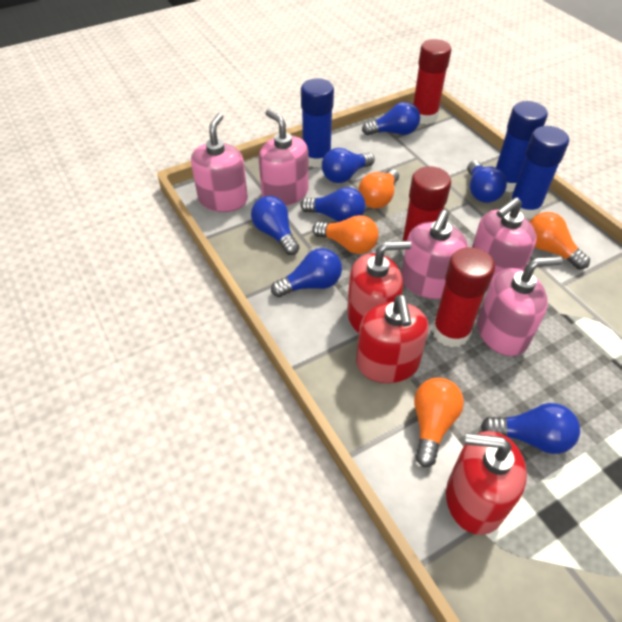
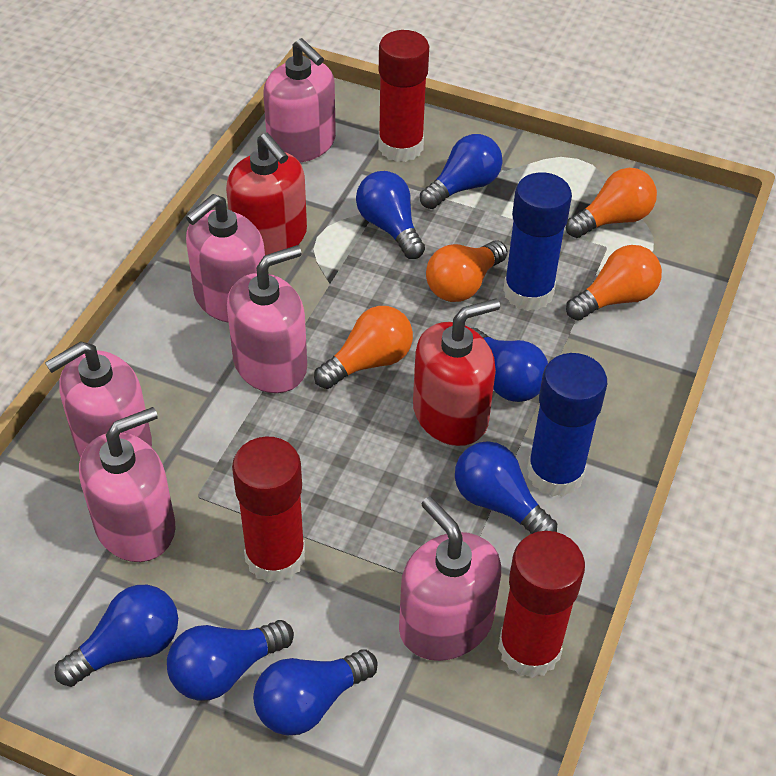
blue glue stick: 3 -> 2
pink soap dispenser: 5 -> 6
red soap dispenser: 3 -> 2

